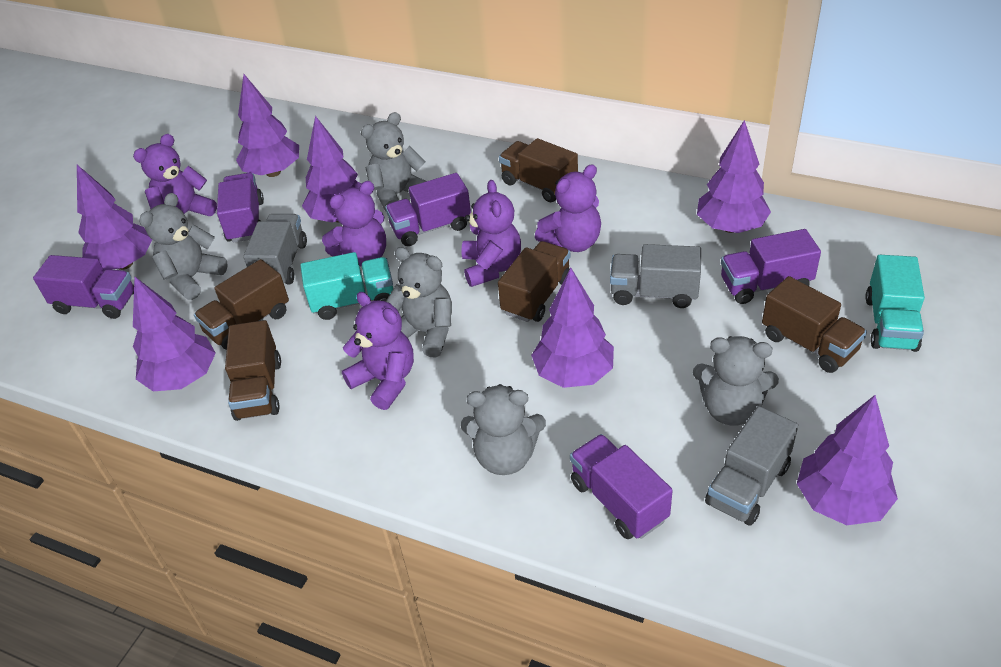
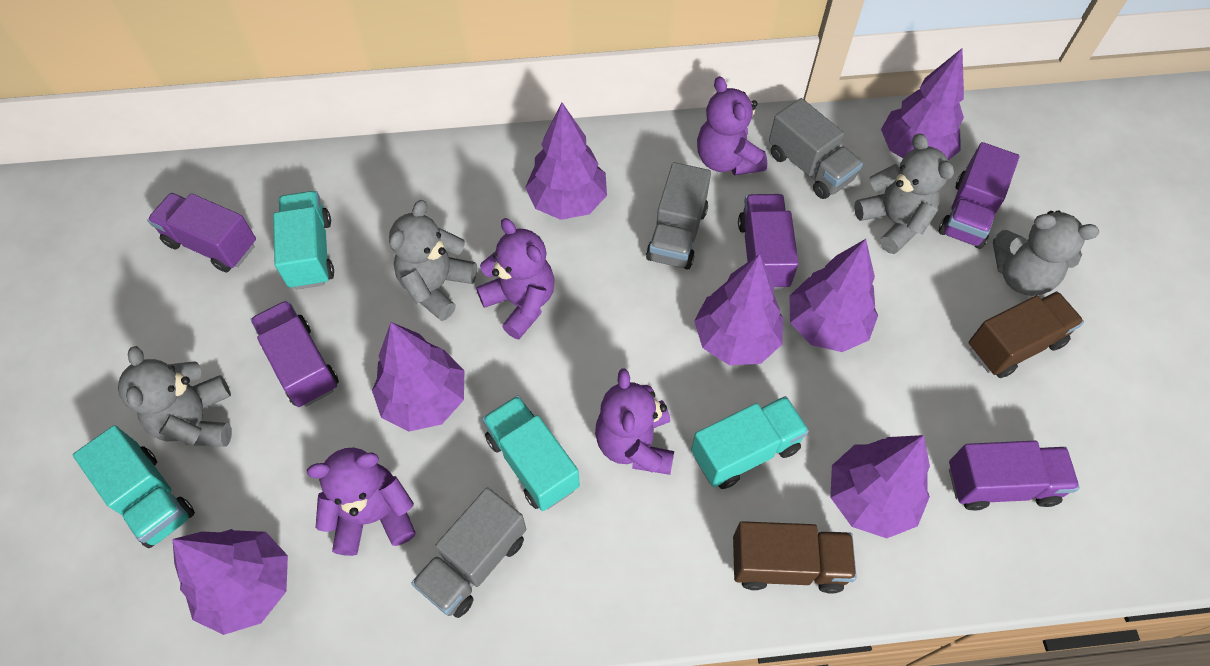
brown truck: 5 -> 2
grey teddy bear: 5 -> 4
purple teddy bear: 5 -> 4
turquoise truck: 2 -> 4

